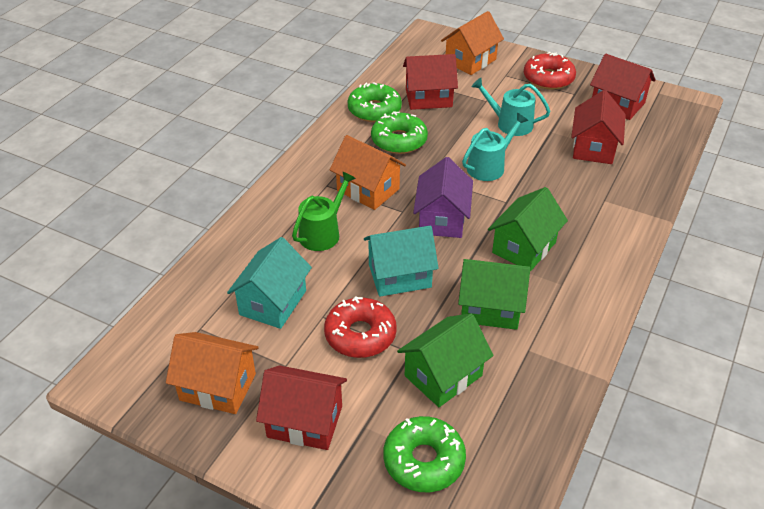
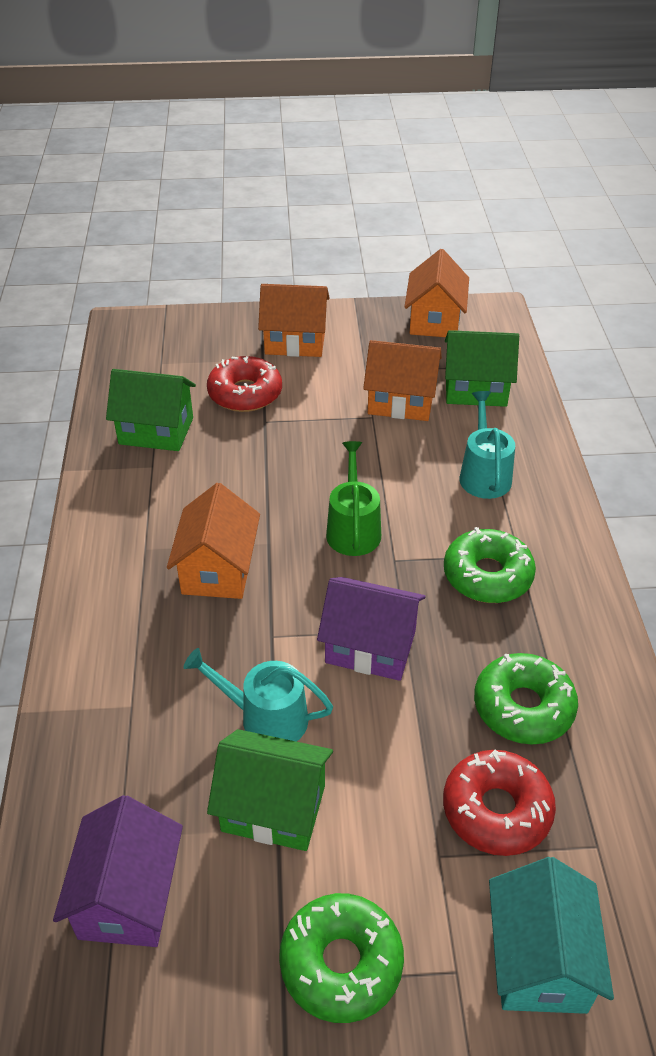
orange house: 3 -> 4
purple house: 1 -> 2
red house: 4 -> 0
turquoise house: 2 -> 1

